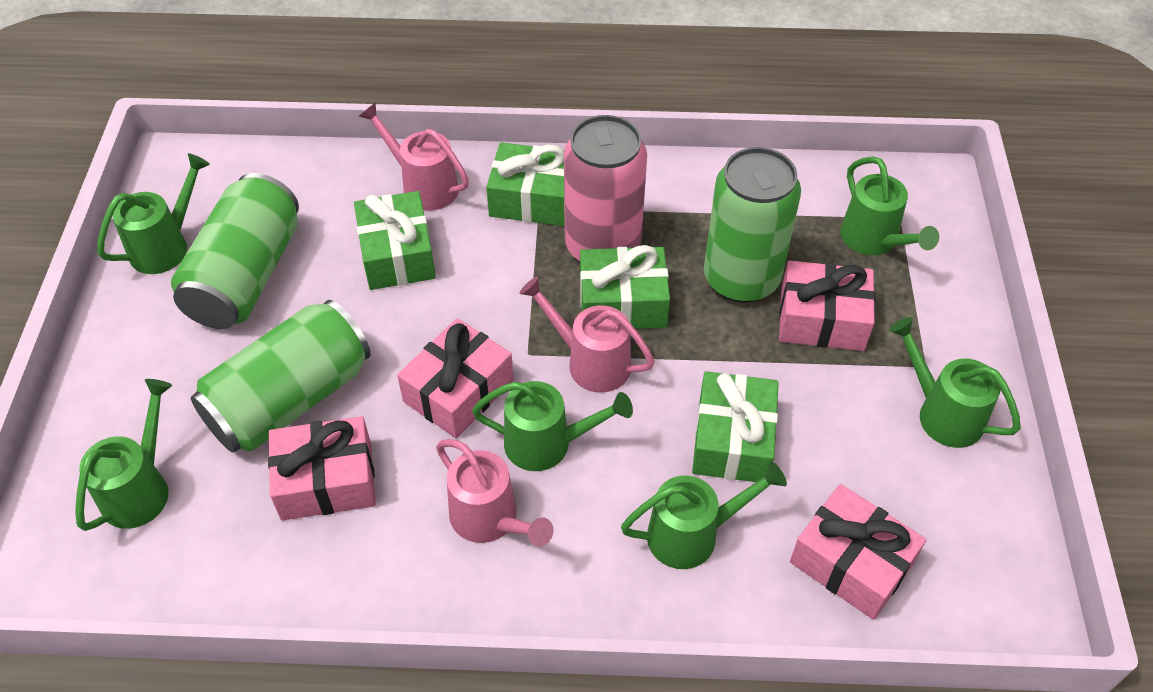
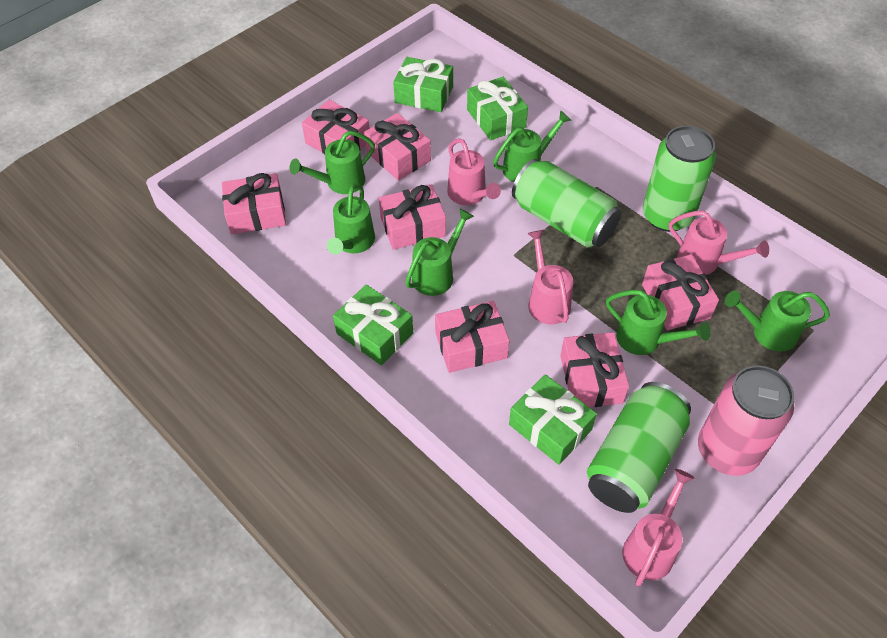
pink gift: 4 -> 7
pink watering can: 3 -> 4

